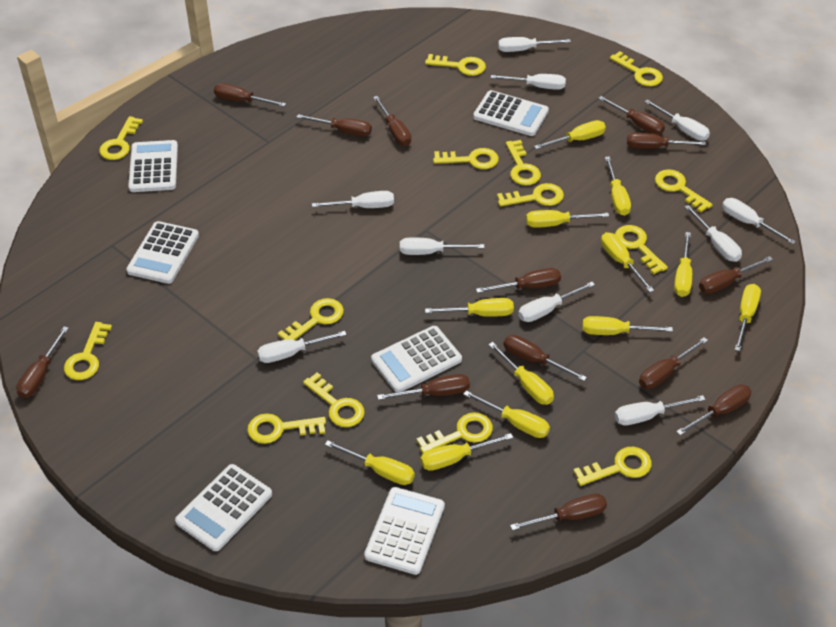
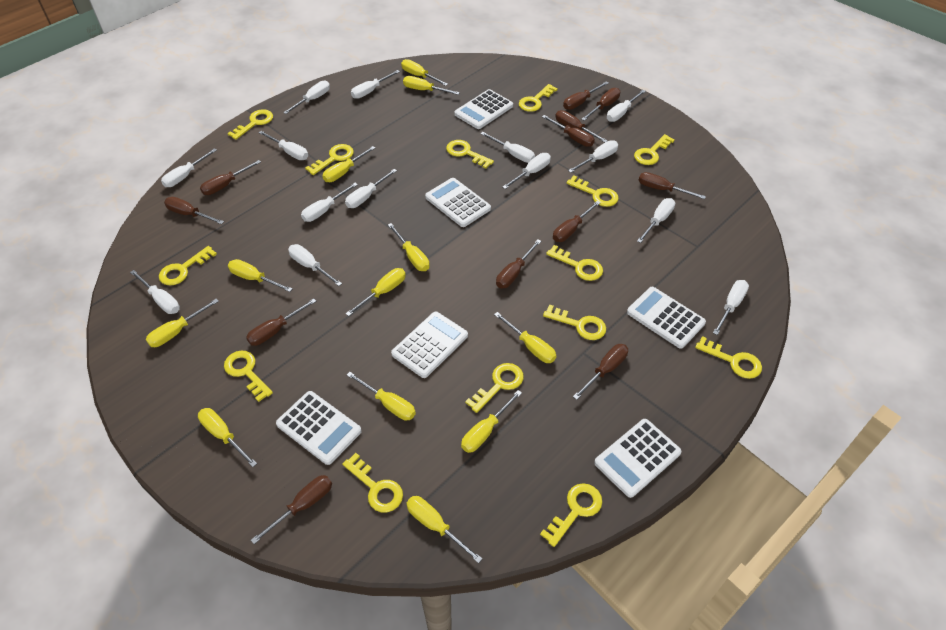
brown screwdriver: 13 -> 12
white screwdriver: 10 -> 14

